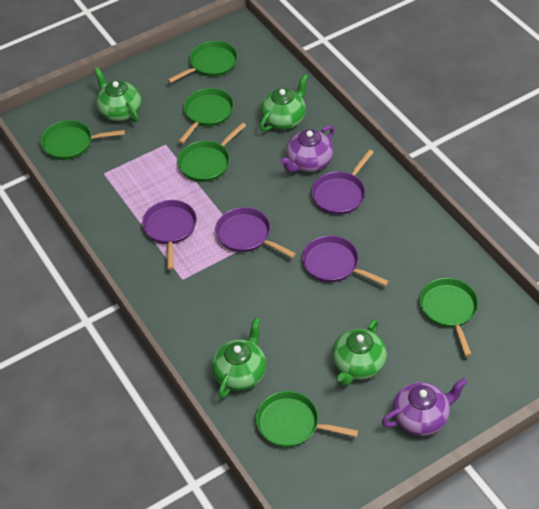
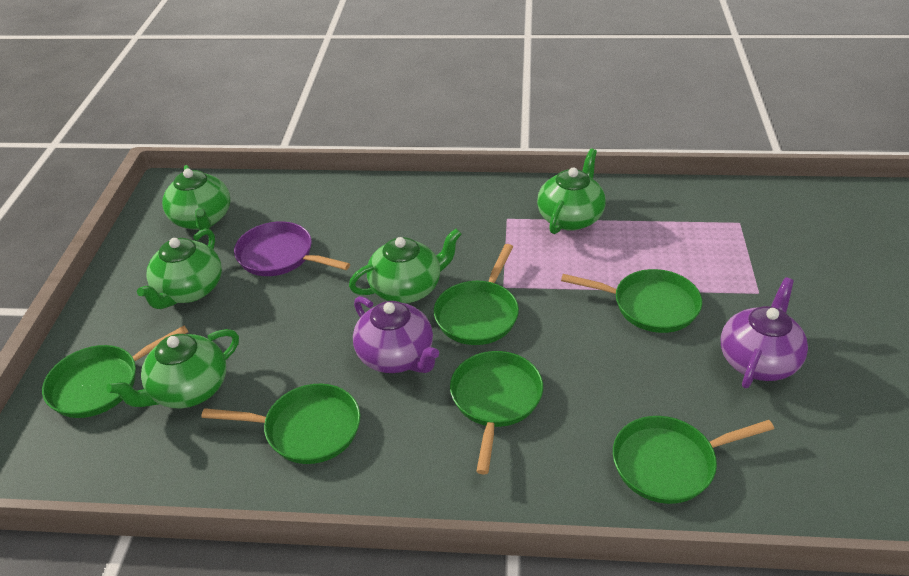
green teapot: 4 -> 5
purple pan: 4 -> 1

